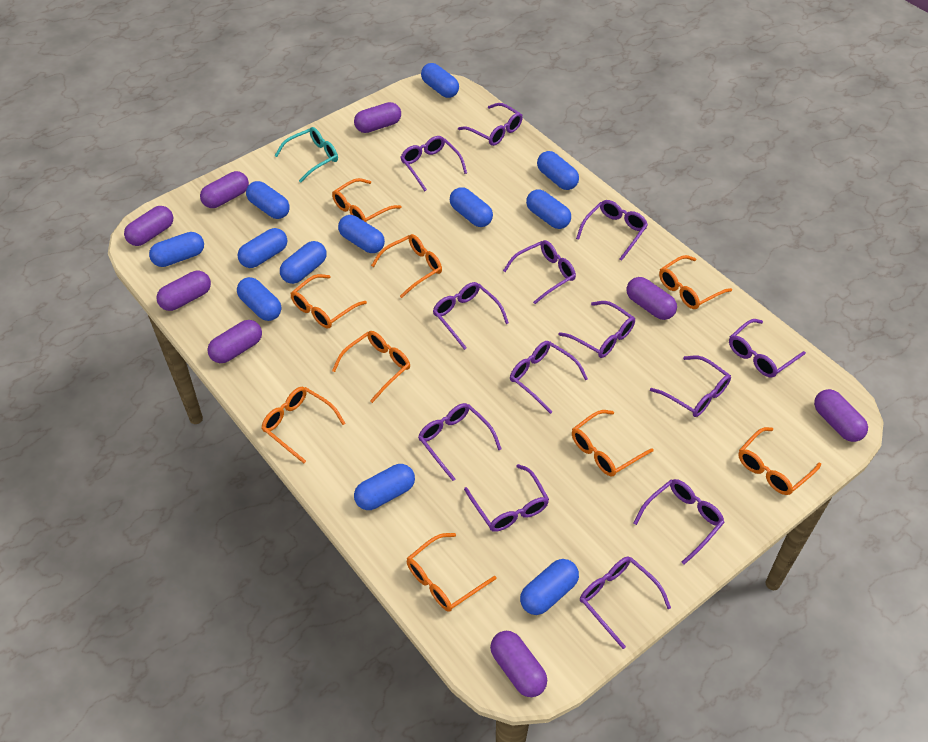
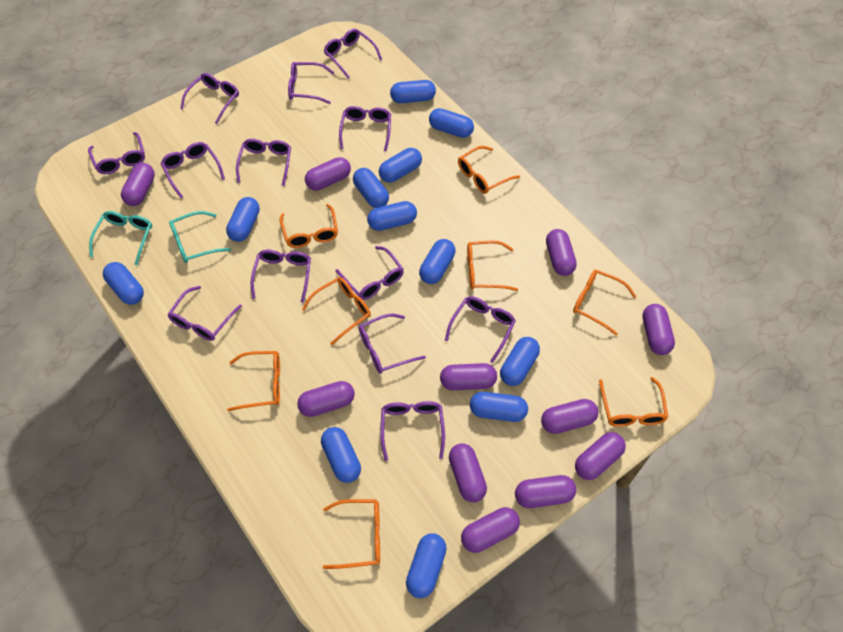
orange glasses: 9 -> 8
purple capsule: 8 -> 11
turquoise glasses: 1 -> 2

